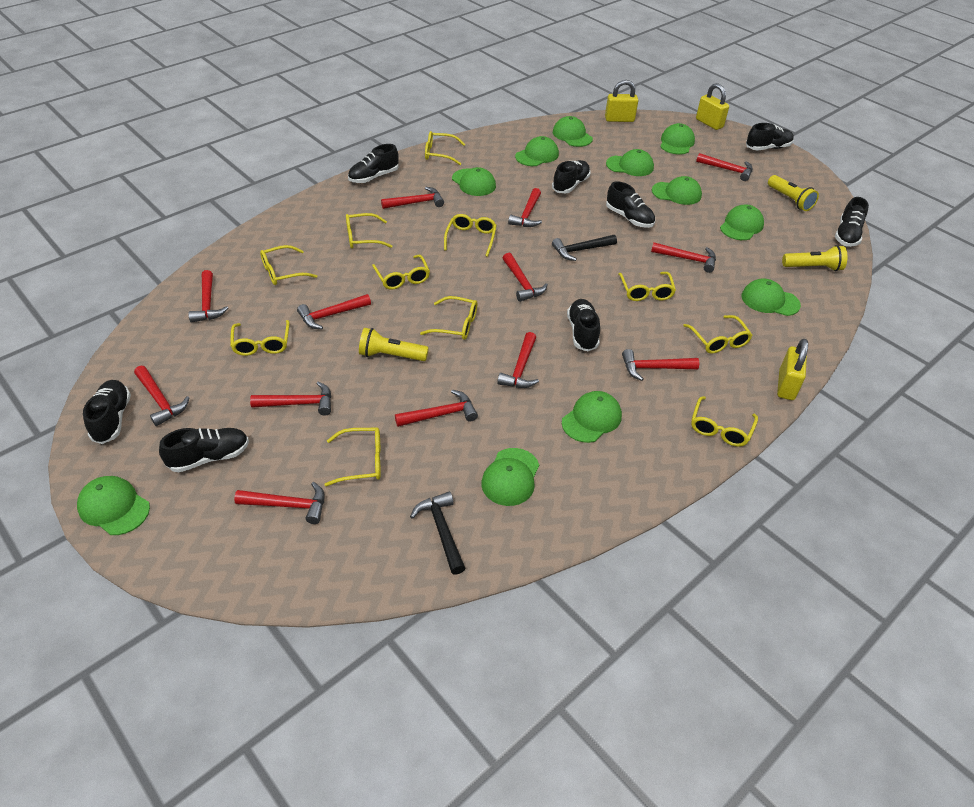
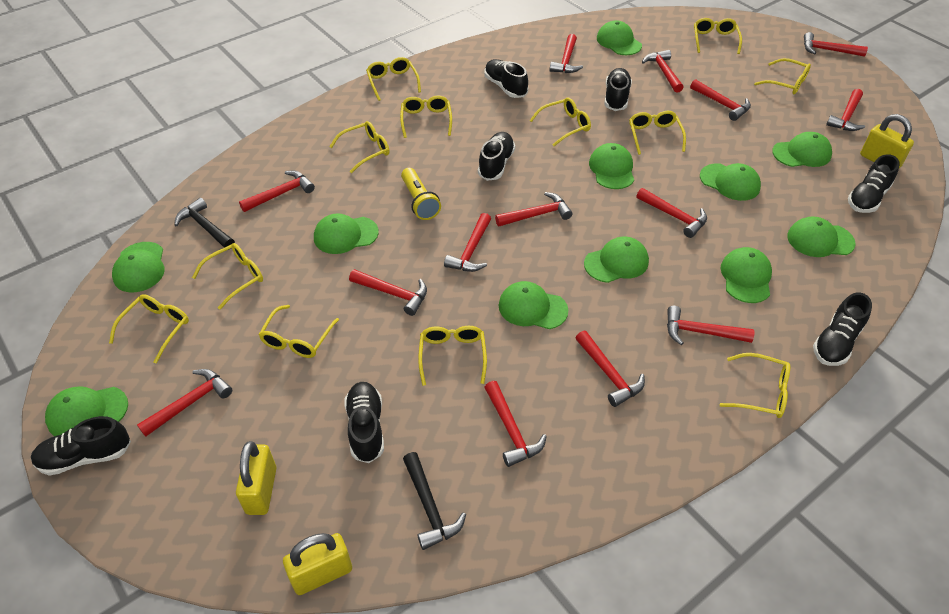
black shoe: 8 -> 7
red hammer: 13 -> 14
yellow flashlight: 3 -> 1
yellow glasses: 11 -> 12

